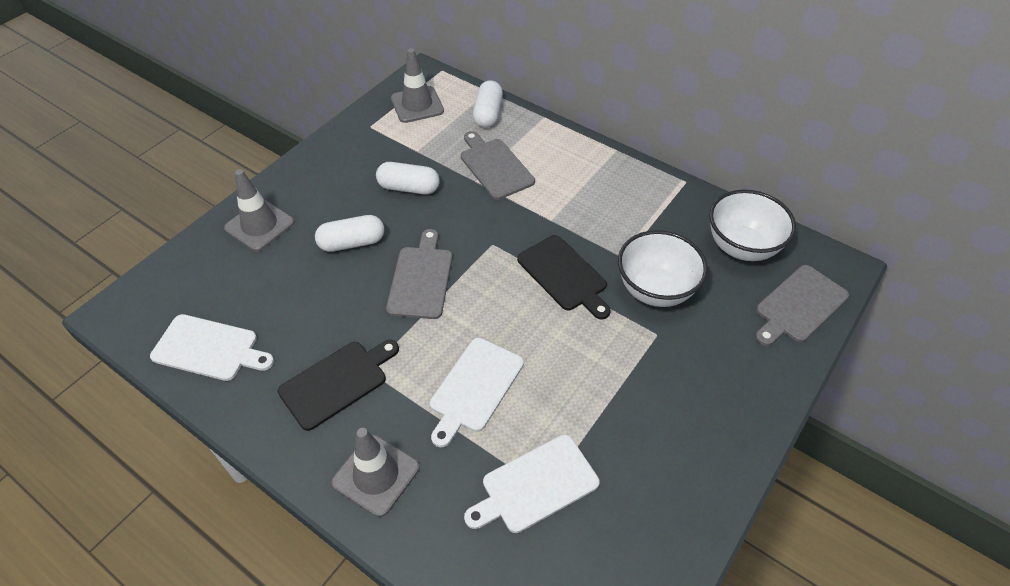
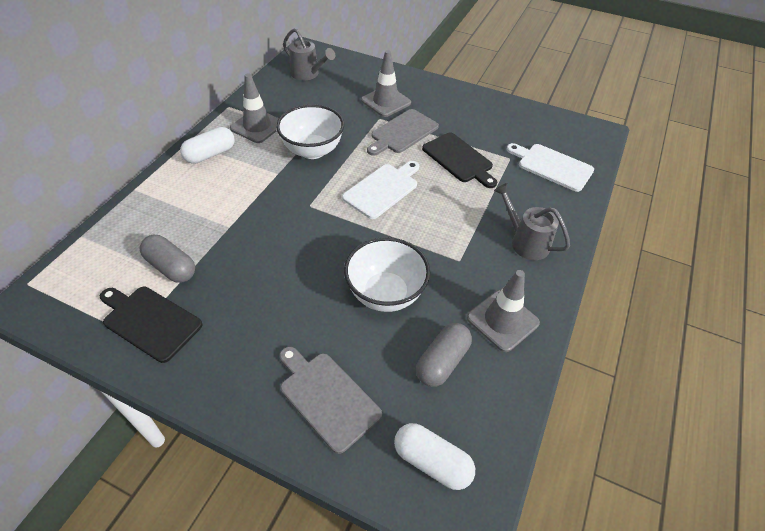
grey capsule: 0 -> 2
grey cutting board: 3 -> 2
grey watering can: 0 -> 2
white capsule: 3 -> 2
white cutting board: 3 -> 2

